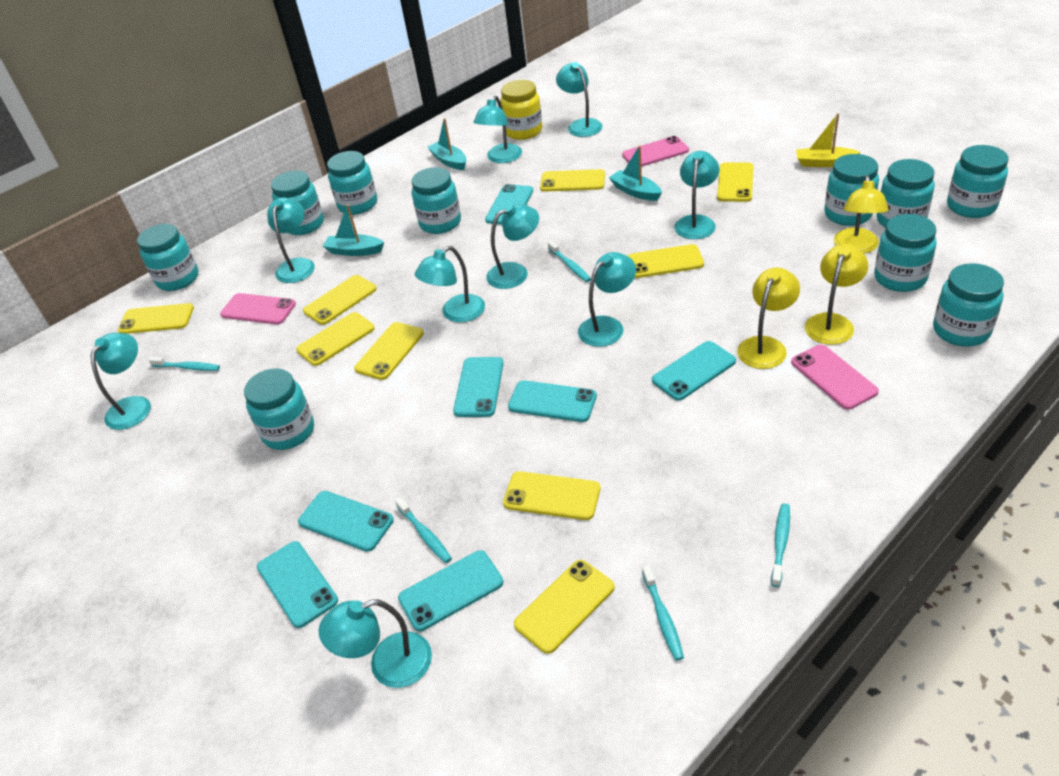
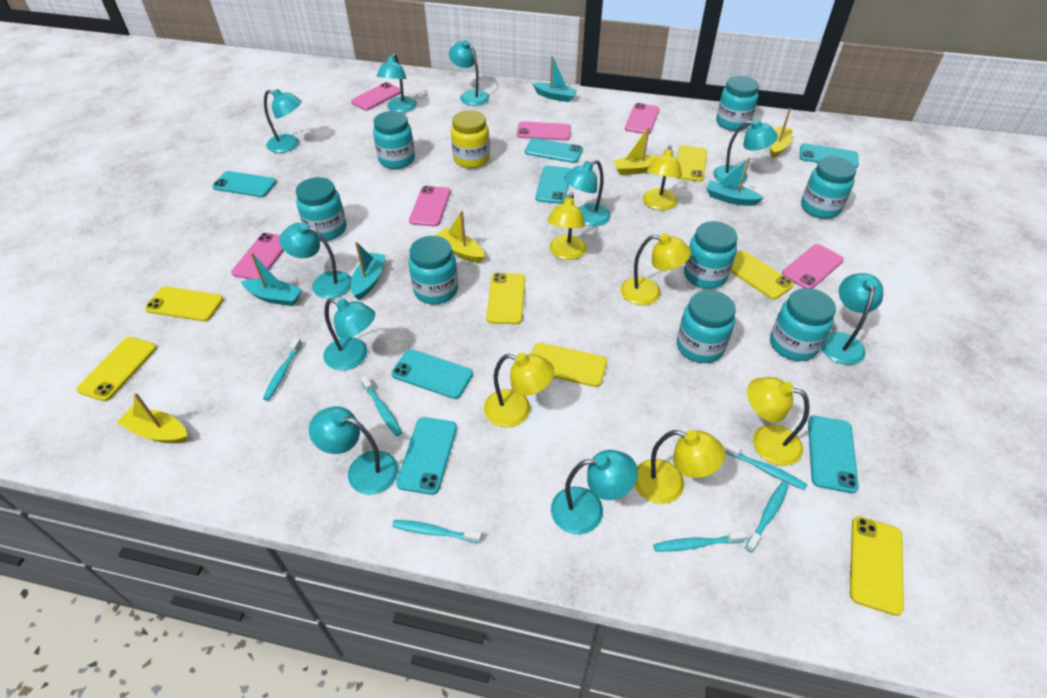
pink phone: 3 -> 6
turquoise boat: 3 -> 4
turquoise jar: 10 -> 8
turquoise lamp: 9 -> 10
turquoise toothbrush: 5 -> 6
yellow boat: 1 -> 4
yellow lamp: 3 -> 6
yellow phone: 9 -> 7

